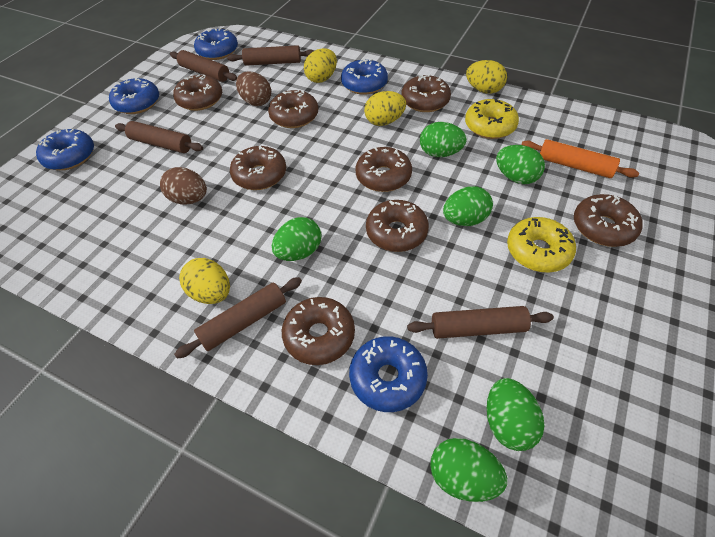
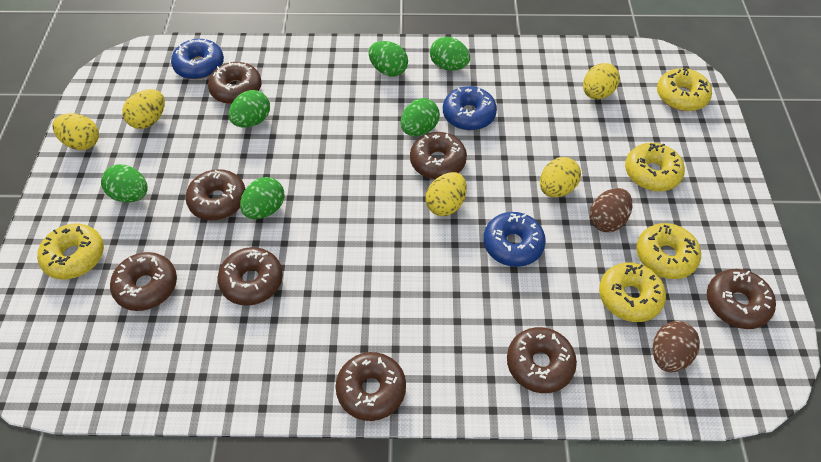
blue donut: 5 -> 3
brown rolling pin: 5 -> 0
orange rolling pin: 1 -> 0
yellow donut: 2 -> 5
yellow egg: 4 -> 5

